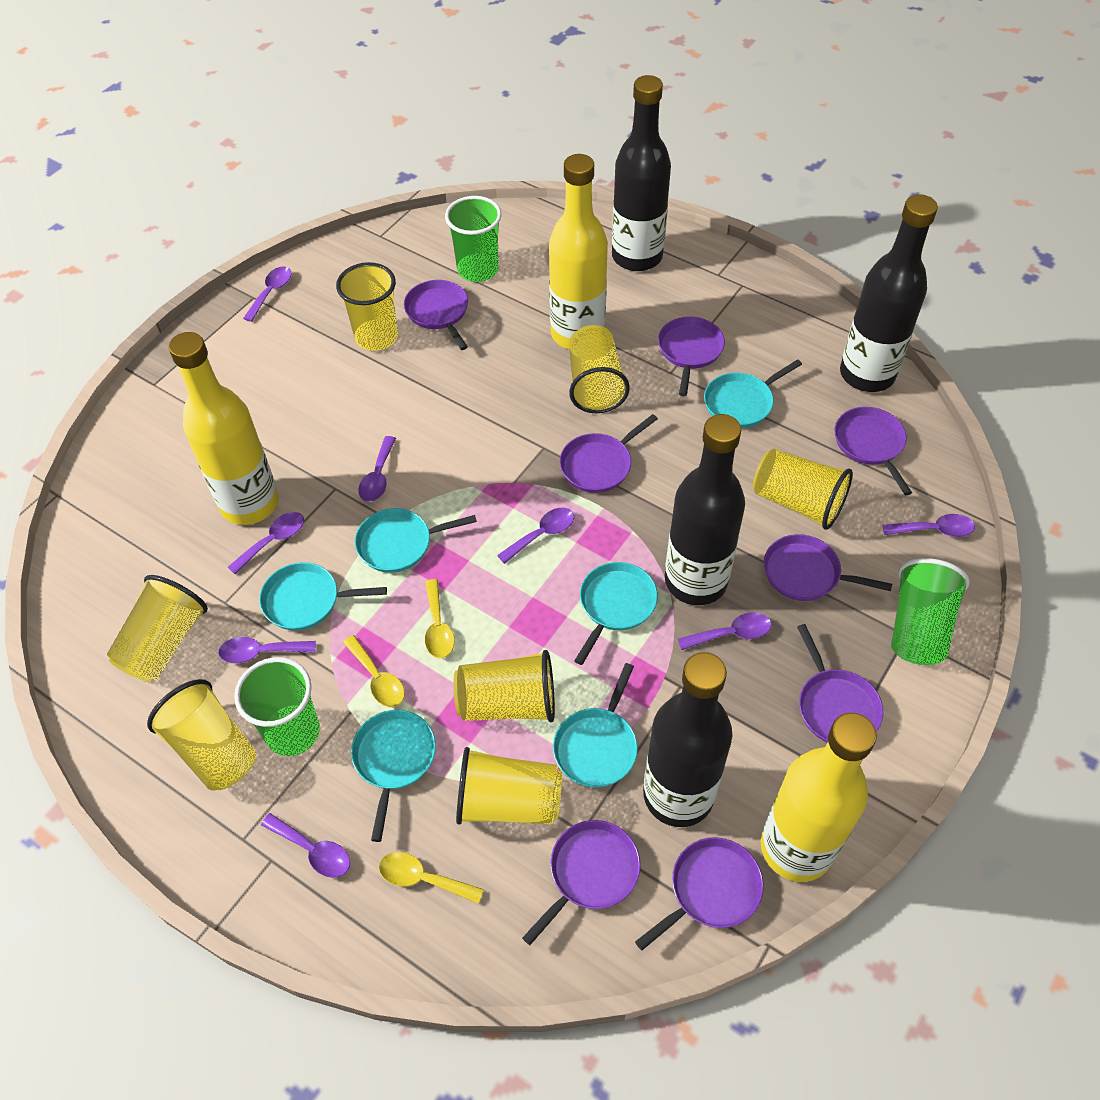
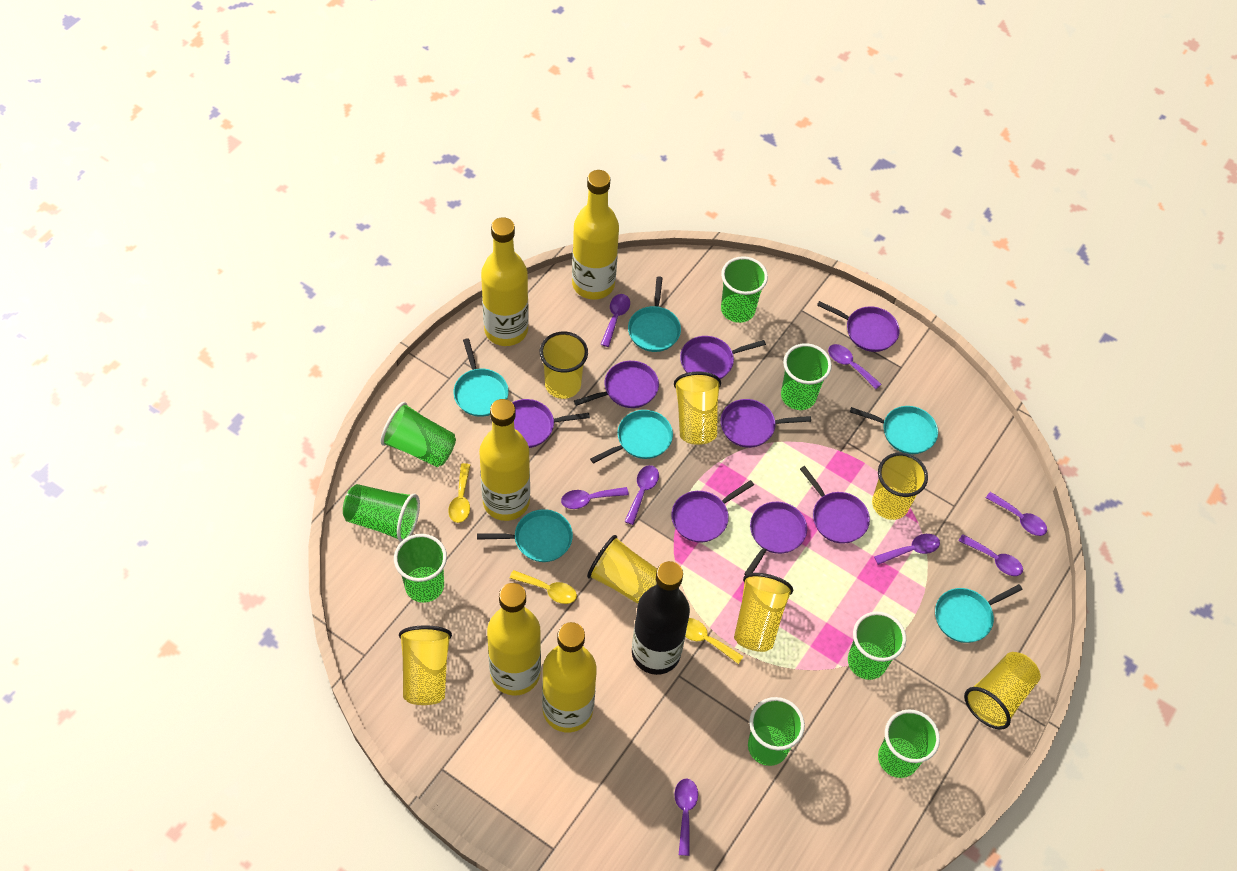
black bottle: 4 -> 1
green cup: 3 -> 8
yellow bottle: 3 -> 5

